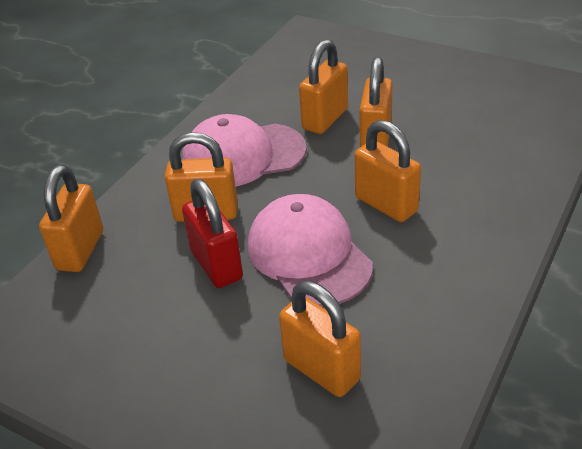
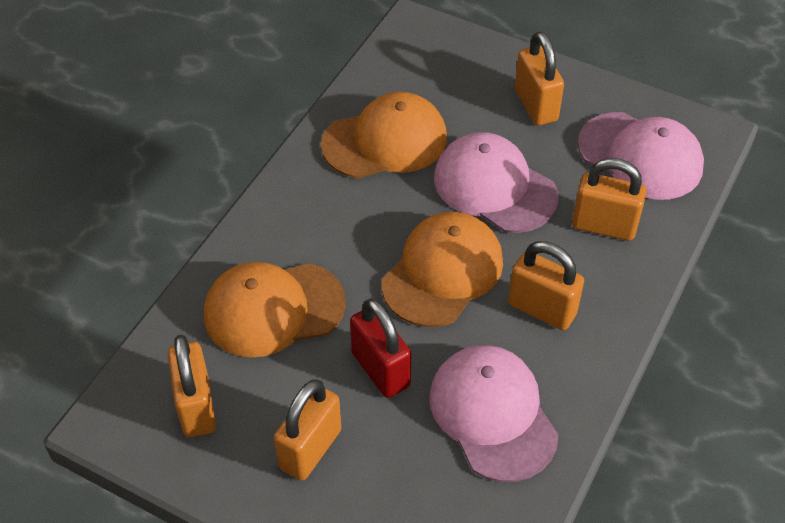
orange cap: 0 -> 3
orange padlock: 6 -> 5
pink cap: 2 -> 3

